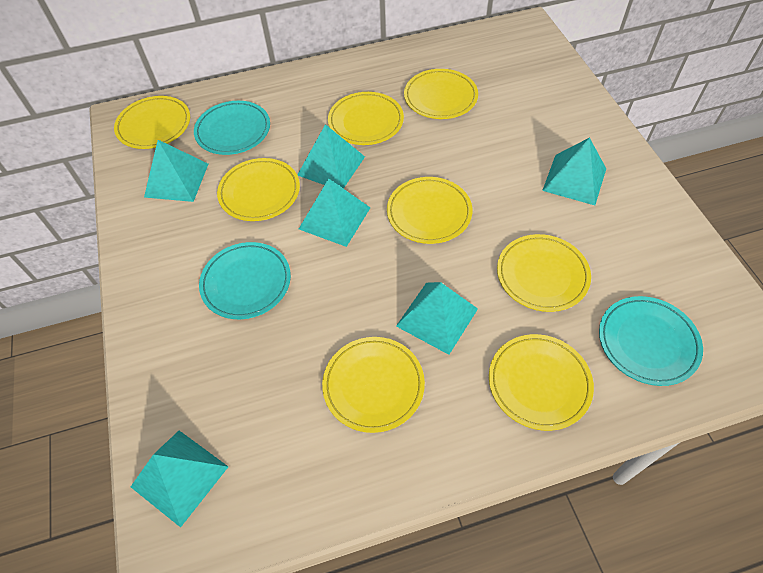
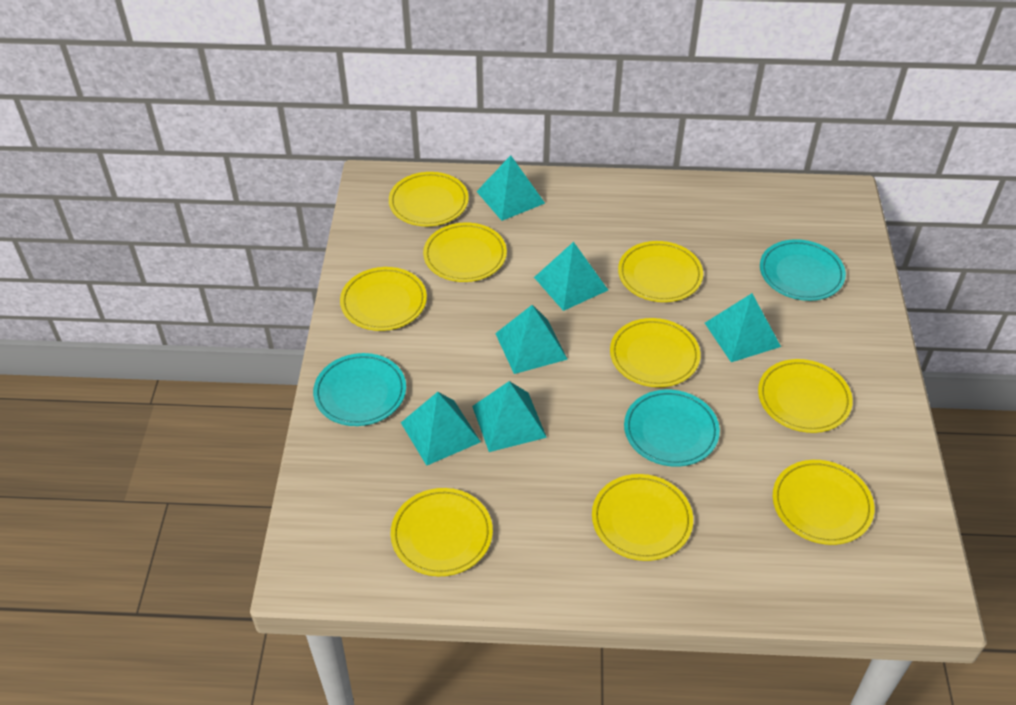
yellow plate: 8 -> 9

